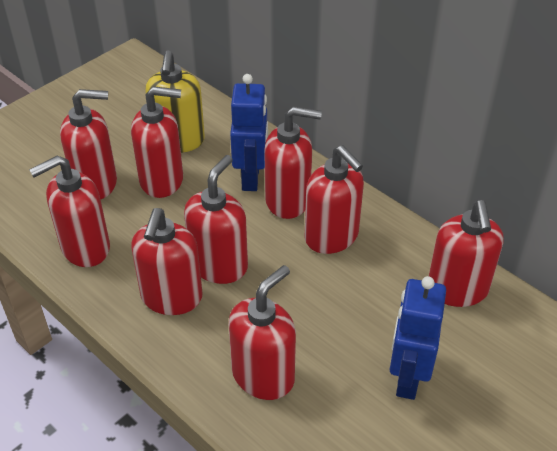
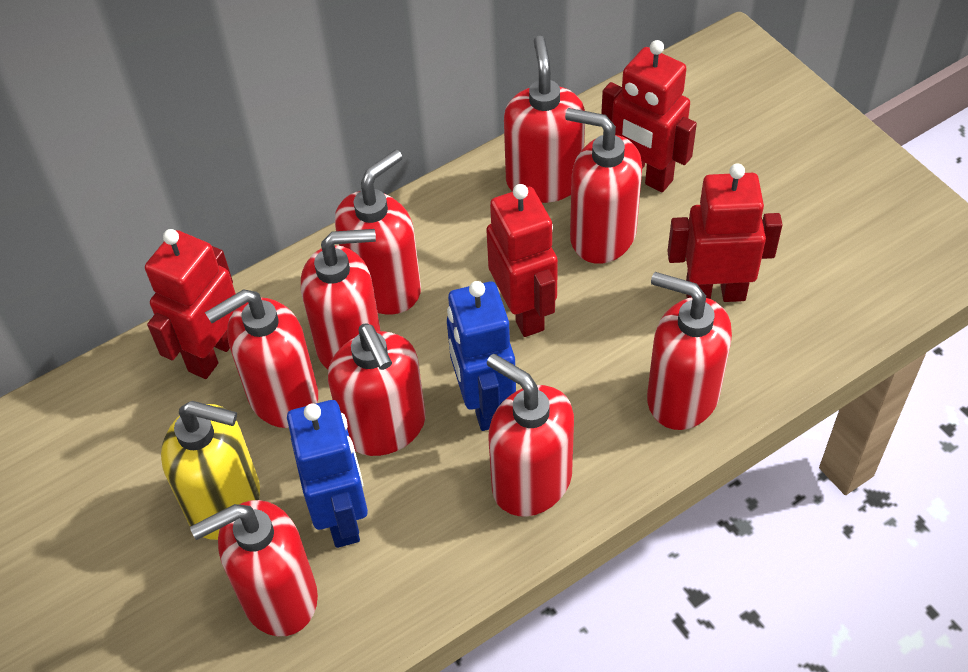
red robot: 0 -> 4

